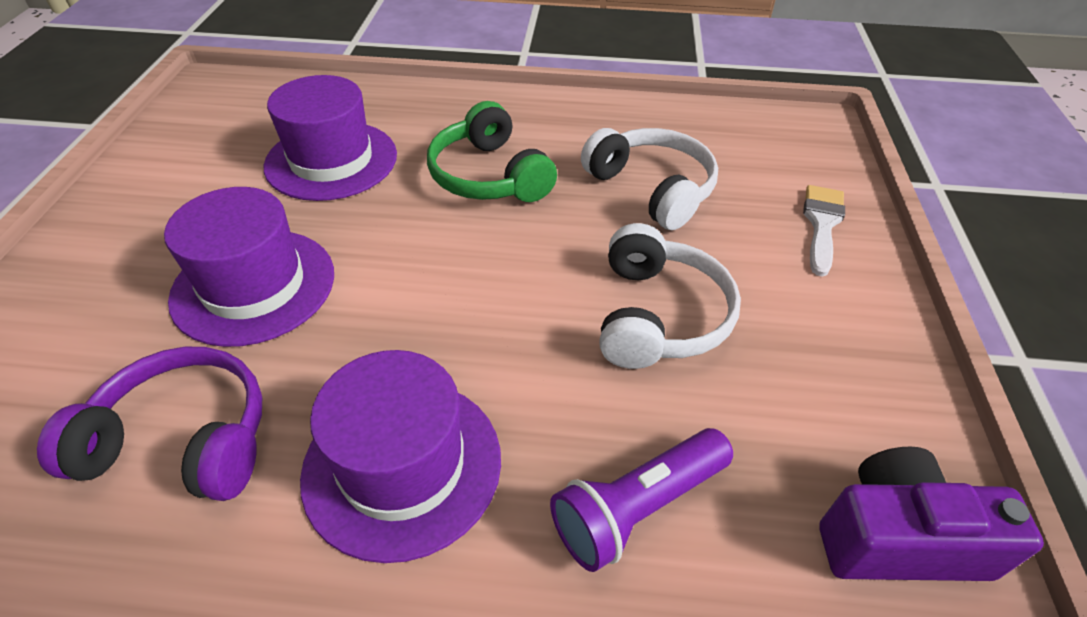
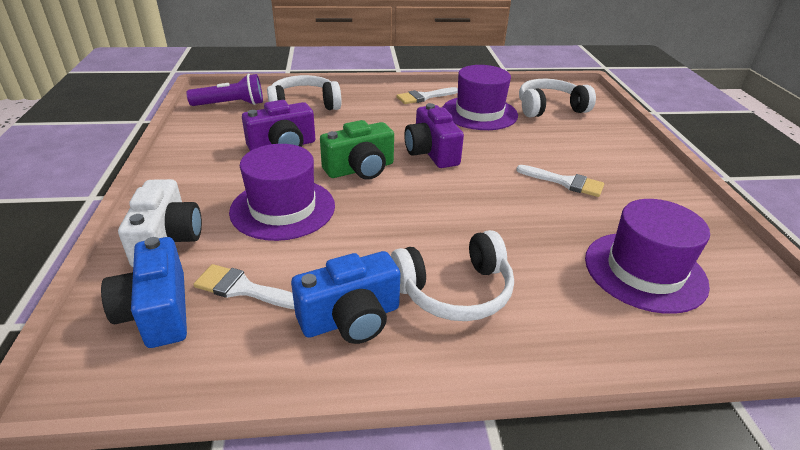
blue camera: 0 -> 2
green camera: 0 -> 1
green headphones: 1 -> 0
purple camera: 1 -> 2
purple headphones: 1 -> 0
white brush: 1 -> 3
white camera: 0 -> 1
white headphones: 2 -> 3

